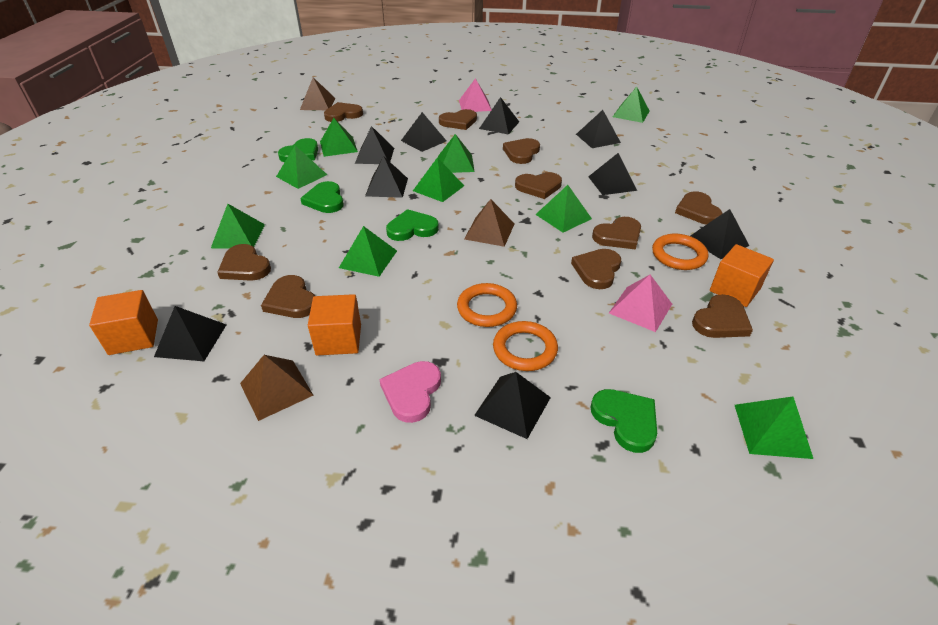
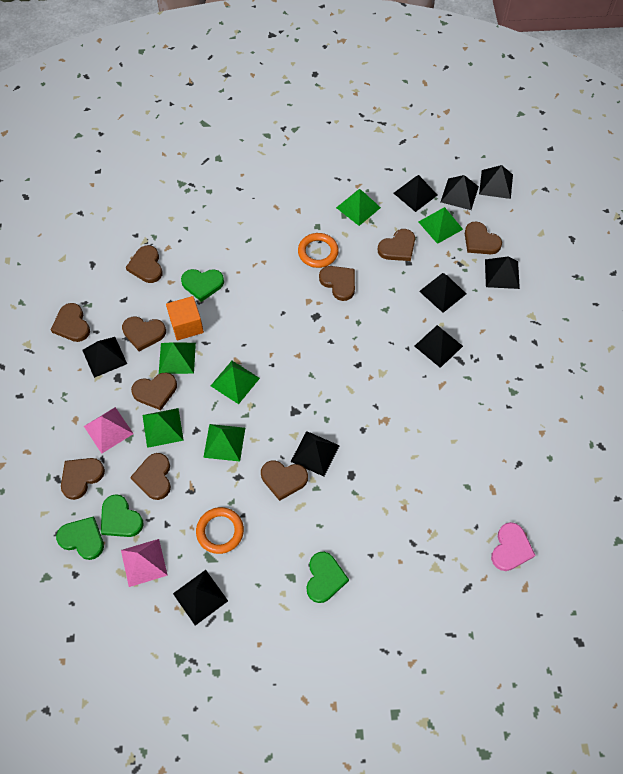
brown pyramid: 3 -> 0
green pyramid: 9 -> 6
orange cube: 3 -> 1
orange ring: 3 -> 2

